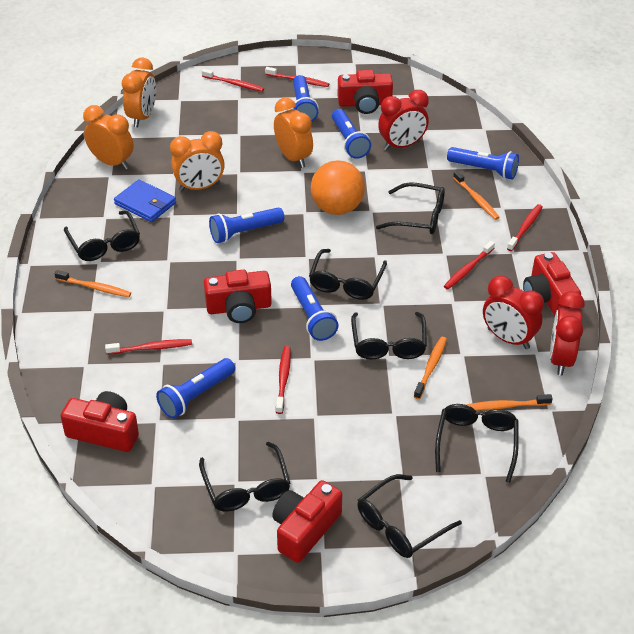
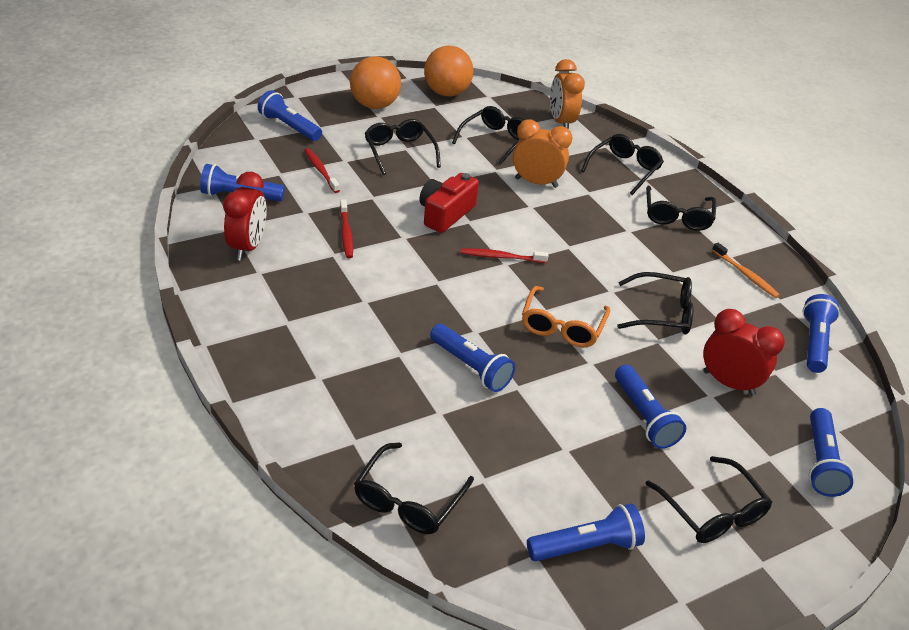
blue flashlight: 6 -> 7
blue wallet: 1 -> 0
orange ball: 1 -> 2
orange clock: 4 -> 2
orange glasses: 0 -> 1
orange toothbrush: 4 -> 1
red camera: 5 -> 1
red clock: 3 -> 2
red toothbrush: 6 -> 3

